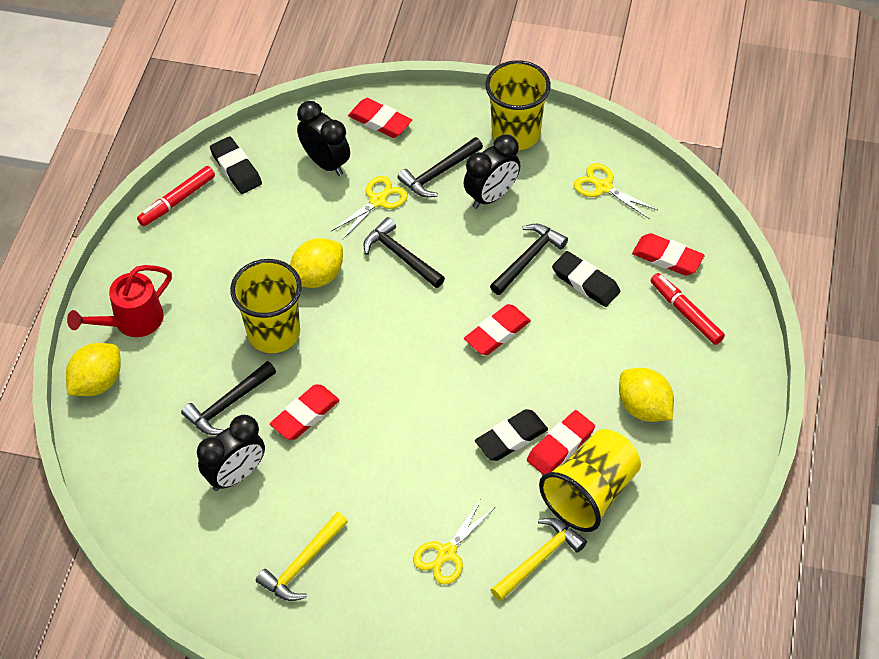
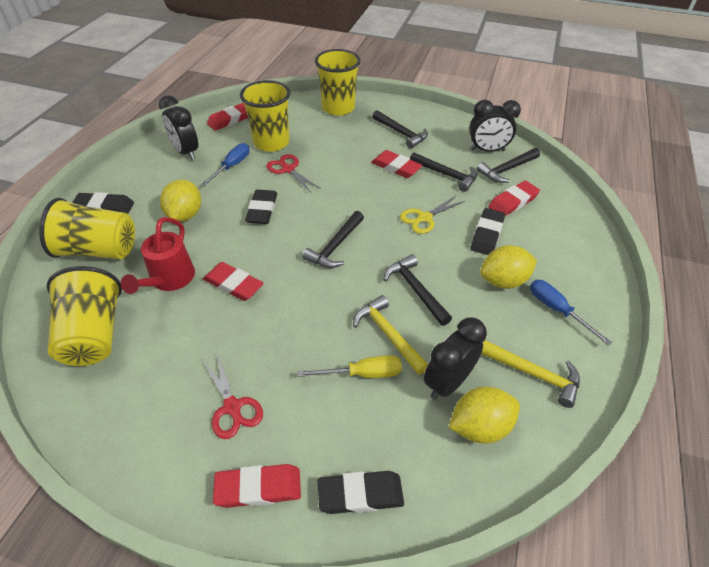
black eraser: 3 -> 4
black hammer: 4 -> 5
blue screwdriver: 0 -> 2
red marker: 2 -> 0
red scissors: 0 -> 2
yellow cup: 3 -> 4
yellow scissors: 3 -> 1
yellow screwdriver: 0 -> 1

